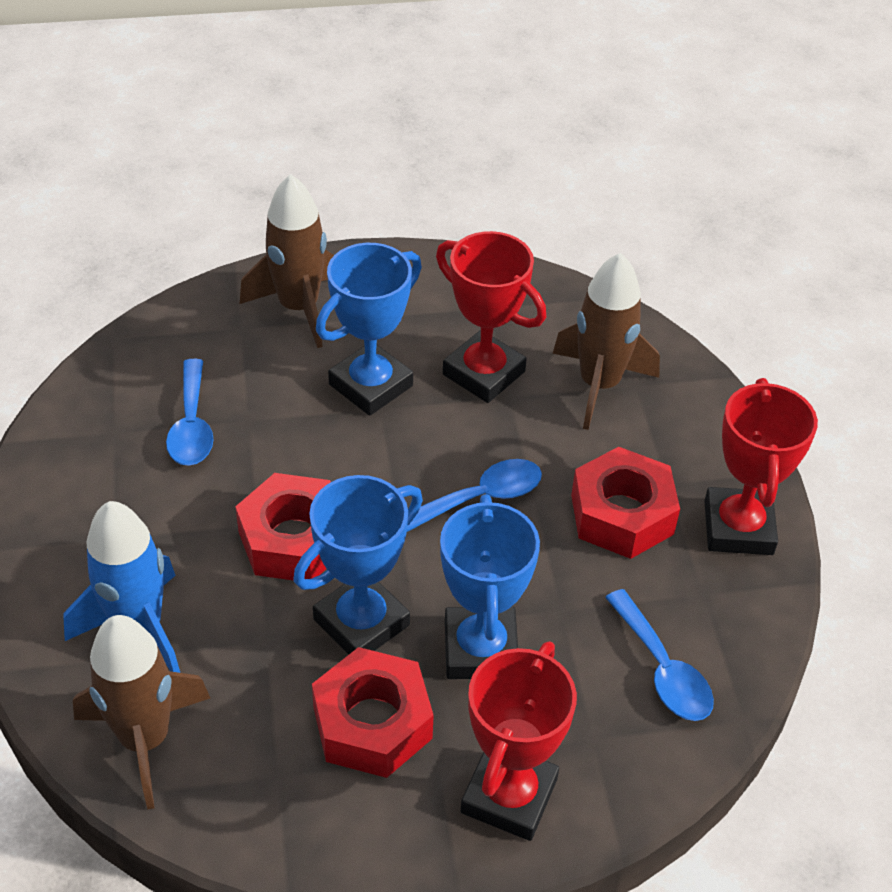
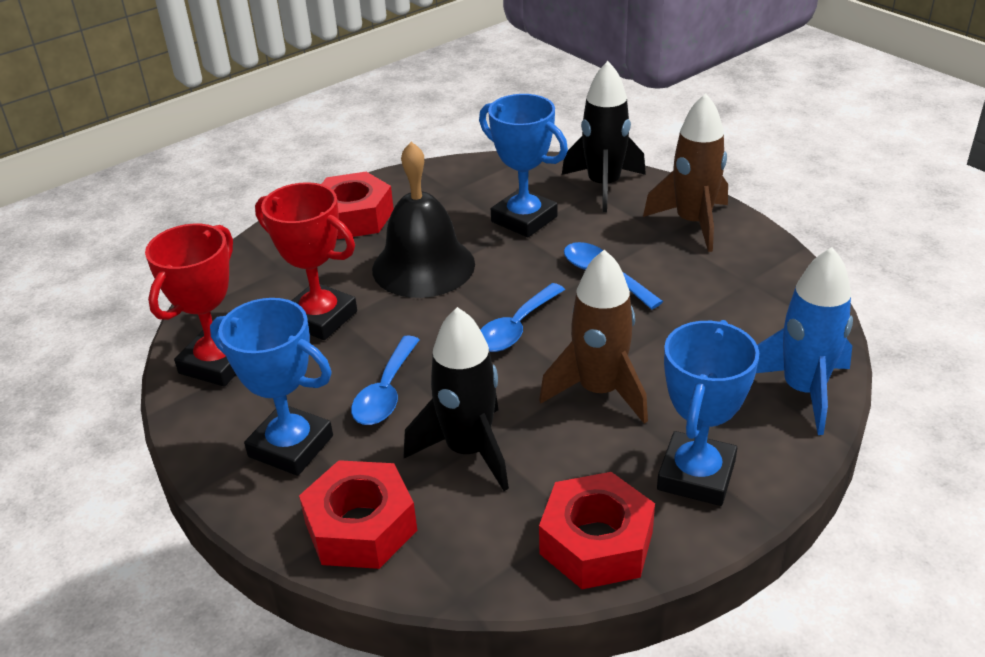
black bell: 0 -> 1
black rocket: 0 -> 2
brown rocket: 3 -> 2
red trophy: 3 -> 2

